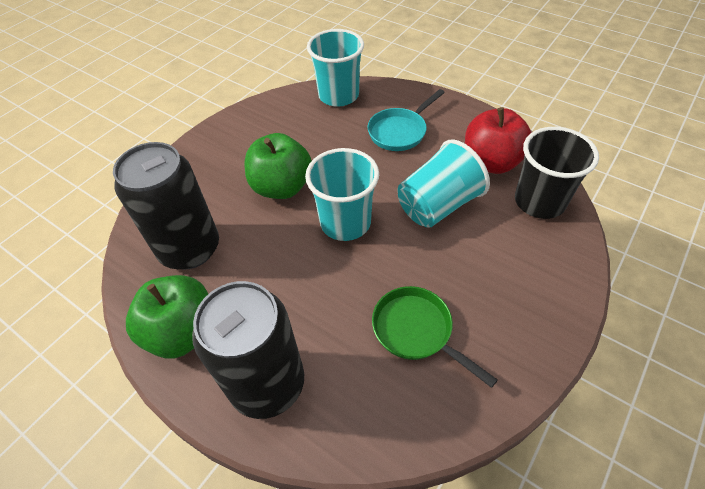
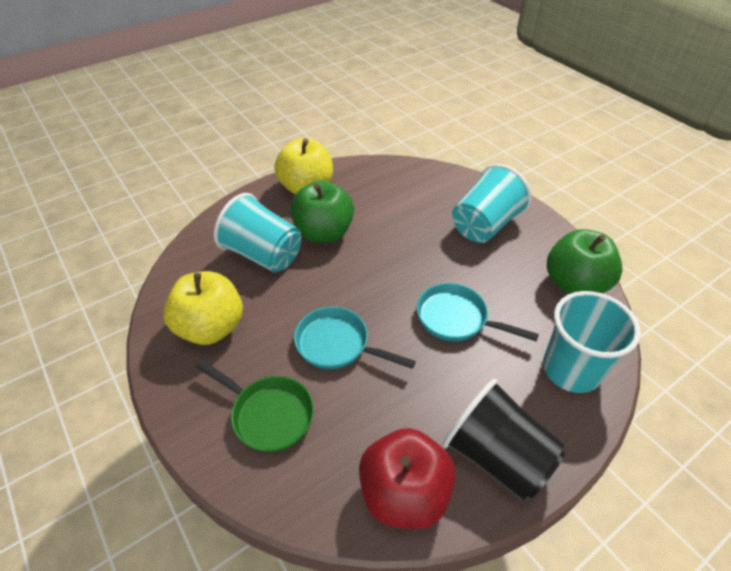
black can: 2 -> 0
turquoise pan: 1 -> 2
yellow apple: 0 -> 2

